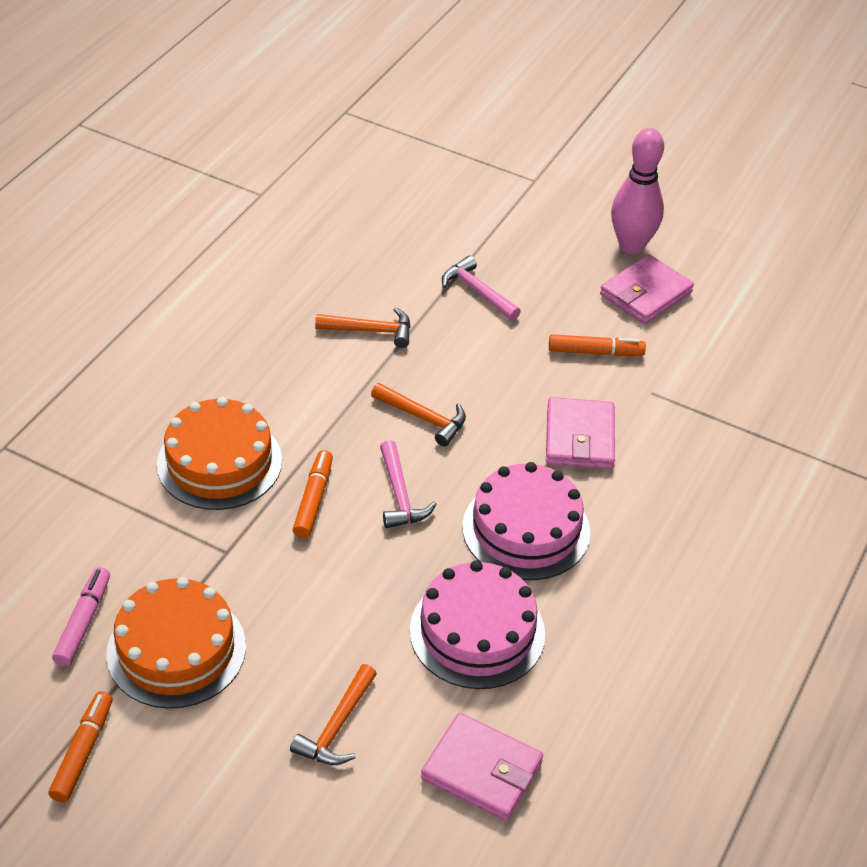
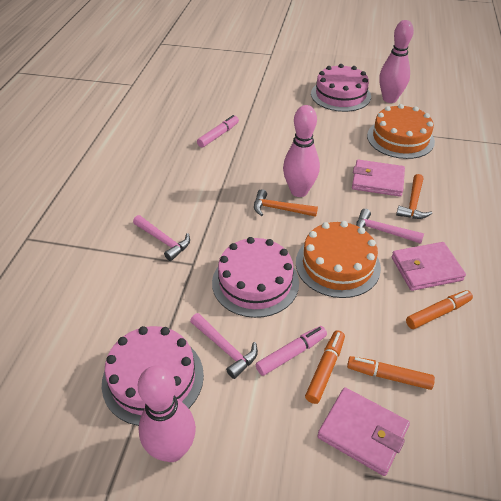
orange hammer: 3 -> 2
pink bowling pin: 1 -> 3
pink cake: 2 -> 3
pink hammer: 2 -> 3
pink marker: 1 -> 2

